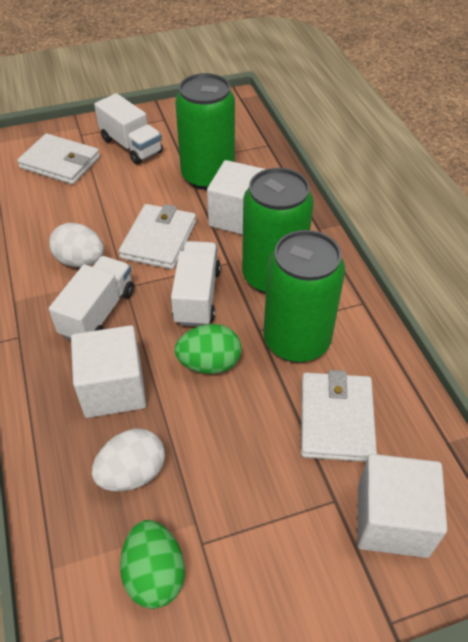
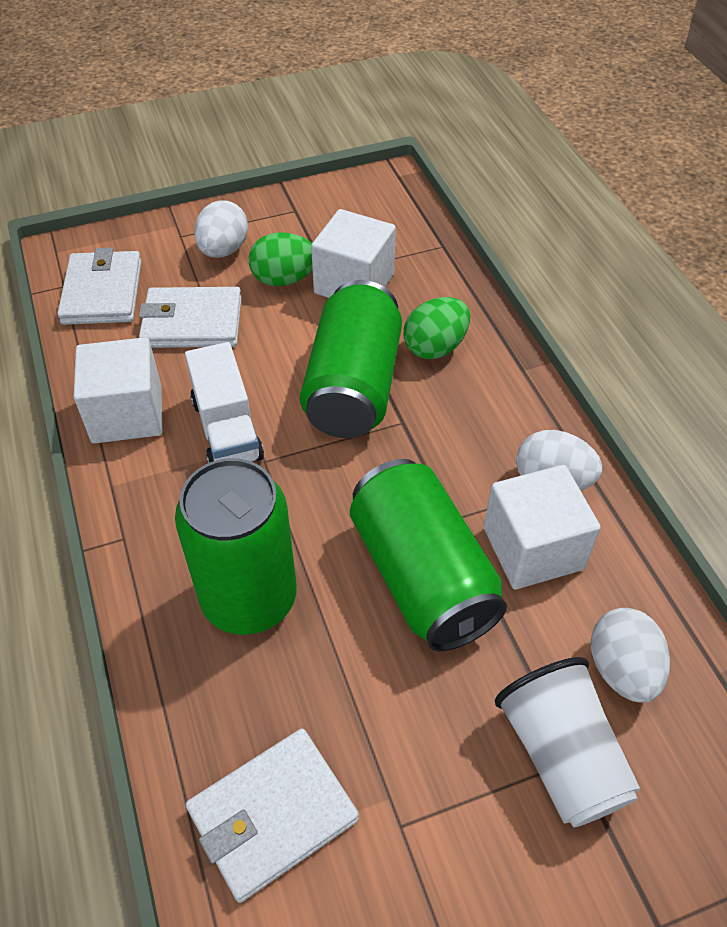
white cup: 0 -> 1
white egg: 2 -> 3
white truck: 3 -> 1

